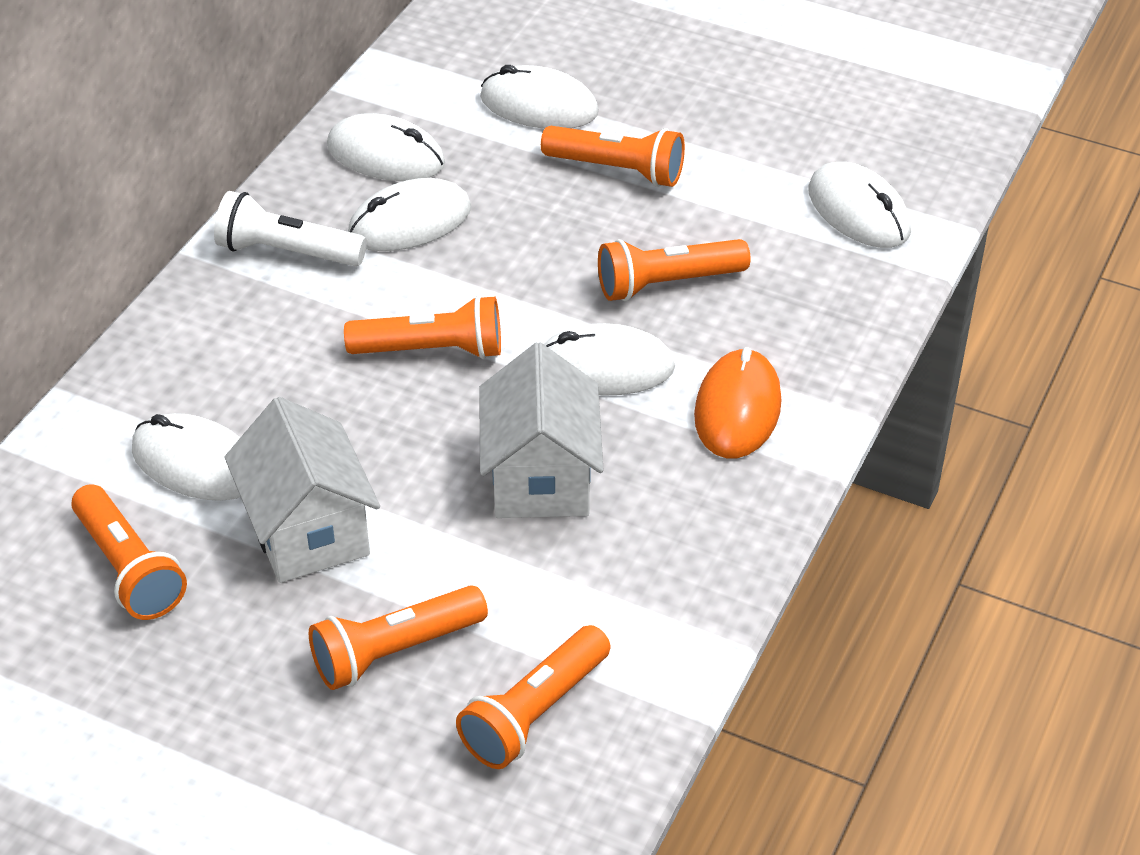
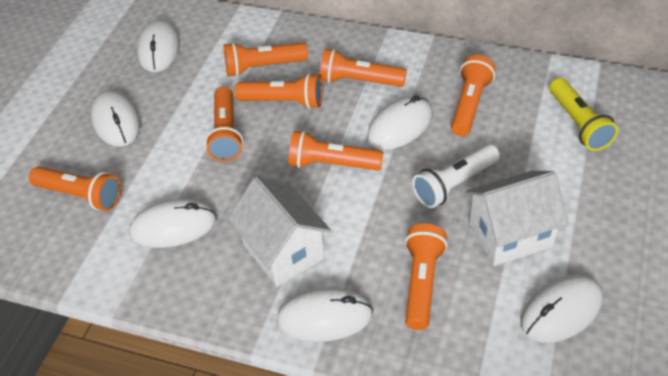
orange flashlight: 6 -> 8
orange mouse: 1 -> 0
yellow flashlight: 0 -> 1

